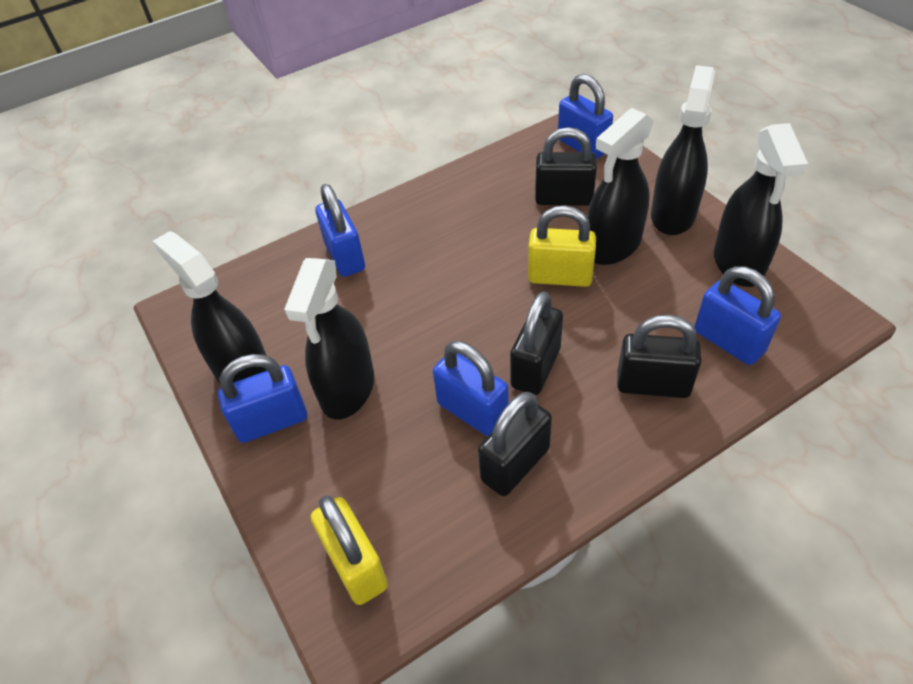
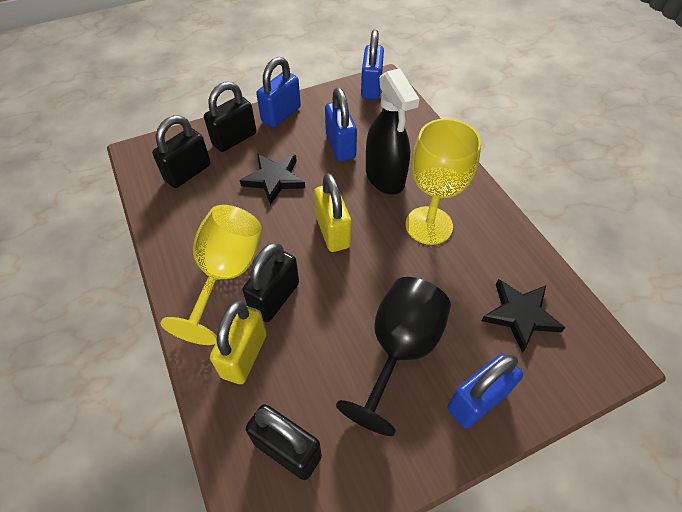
black goblet: 0 -> 1
black spray bottle: 5 -> 1
black star: 0 -> 2
blue padlock: 5 -> 4
yellow goblet: 0 -> 2

